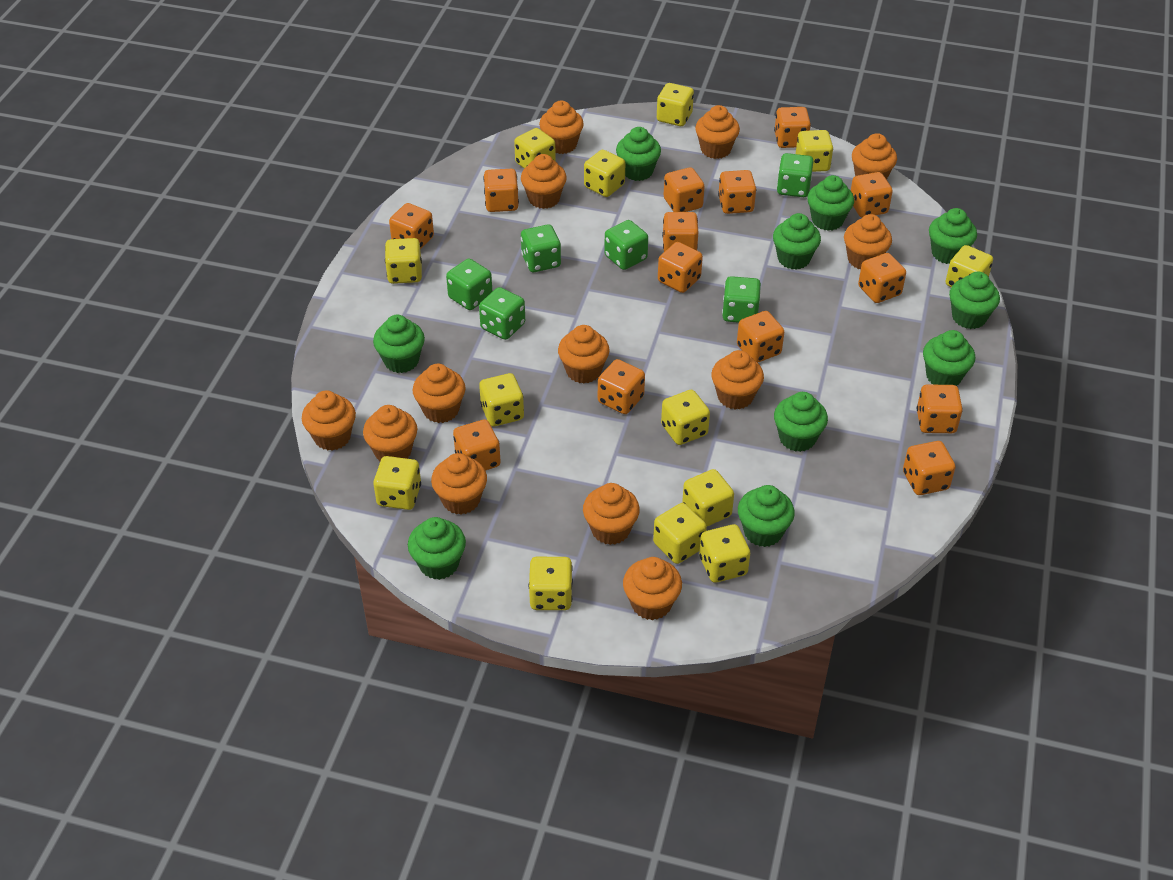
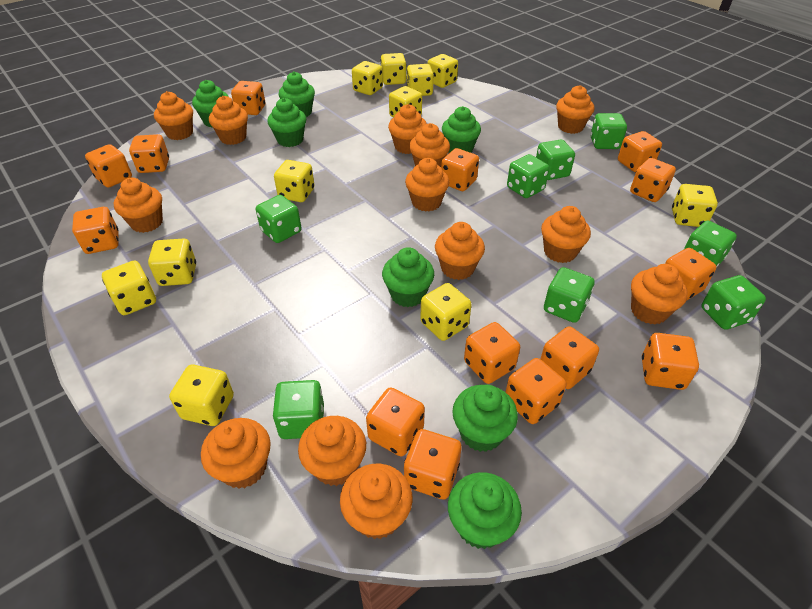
green cupcake: 10 -> 7
green dice: 6 -> 8
yellow dice: 13 -> 11

